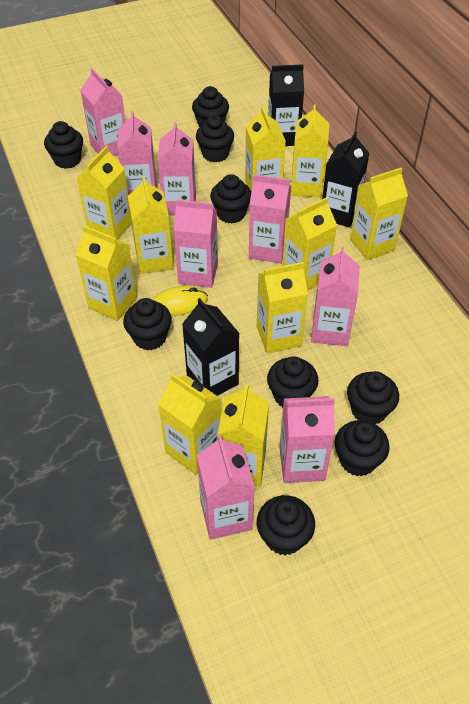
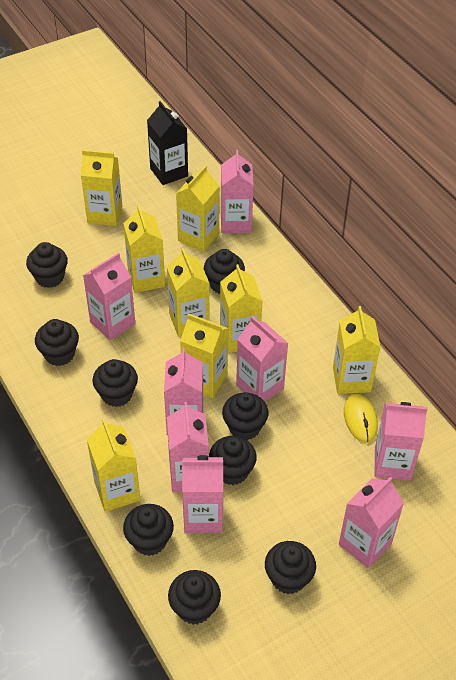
black carton: 3 -> 1
yellow carton: 10 -> 8

